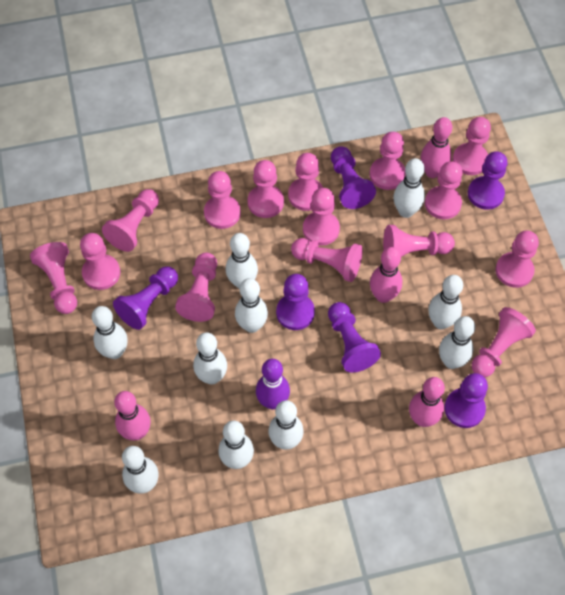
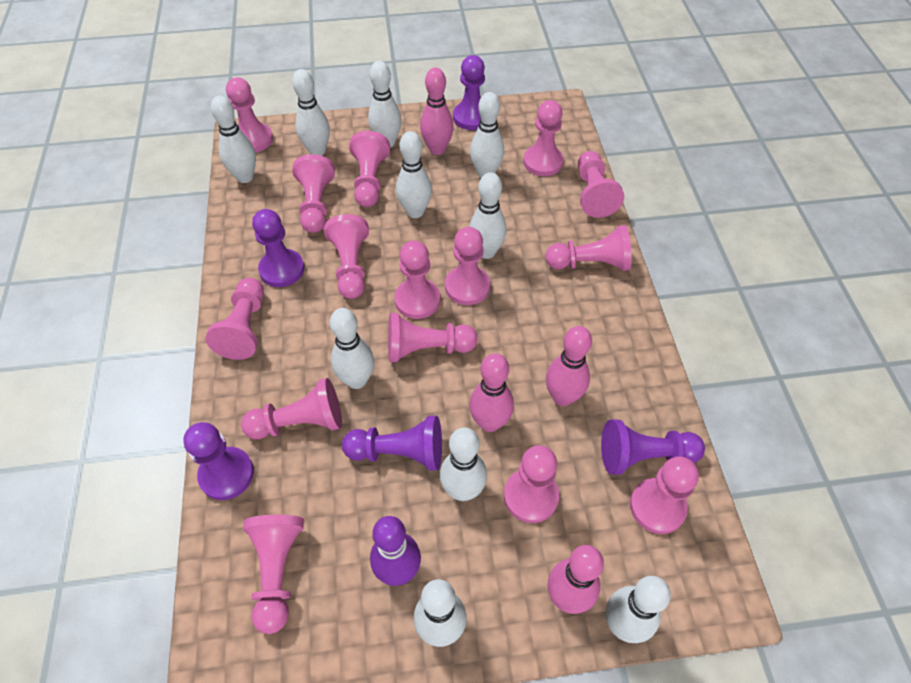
purple pawn: 6 -> 5

